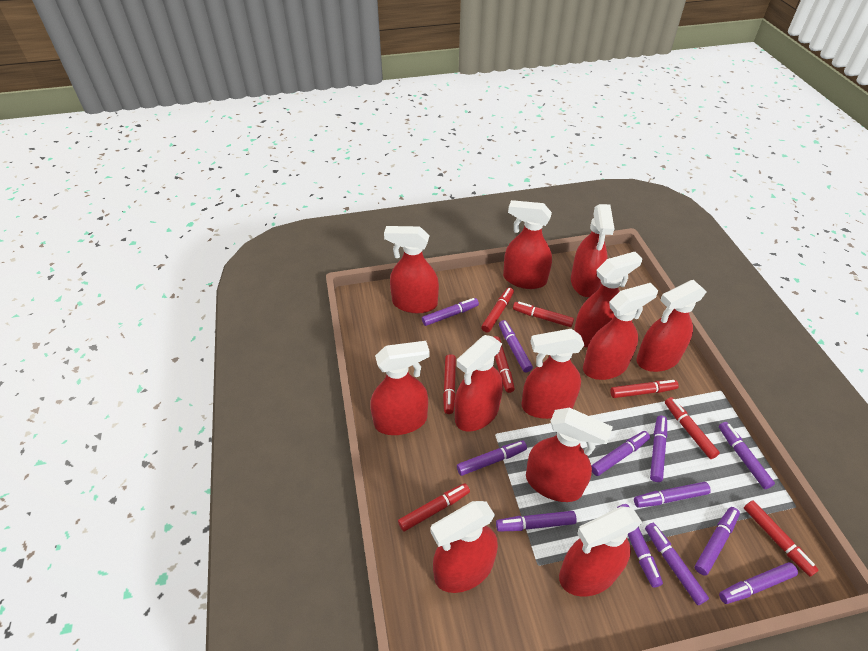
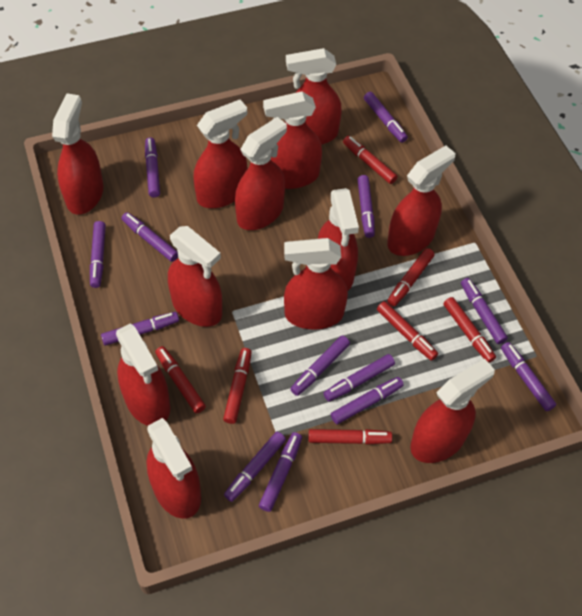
purple marker: 12 -> 13
red marker: 8 -> 7

